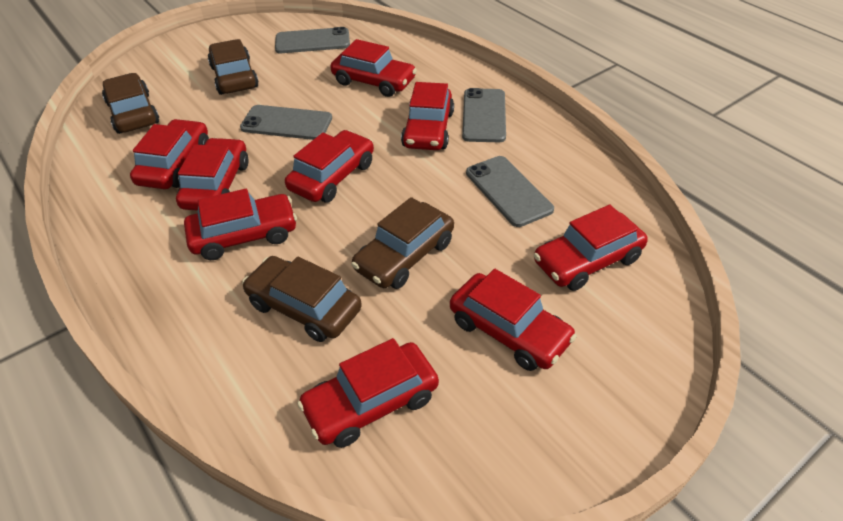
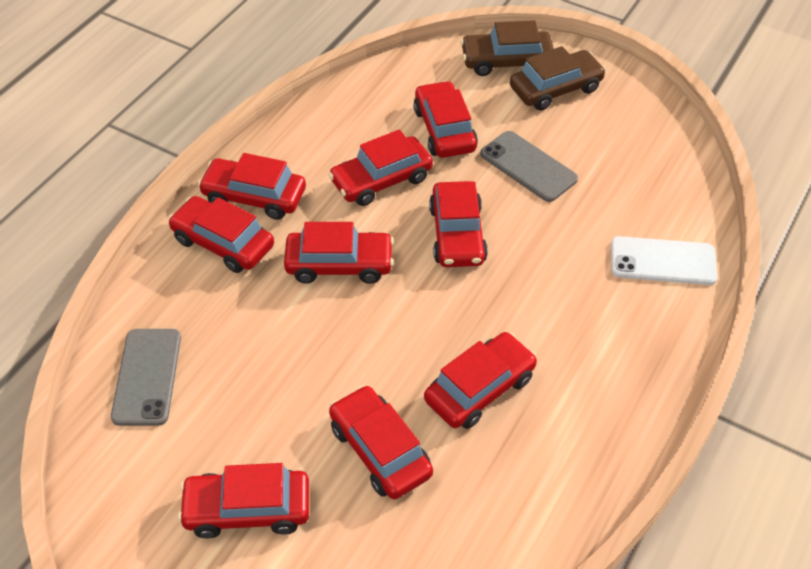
brown car: 4 -> 2
grey phone: 4 -> 2
white phone: 0 -> 1

